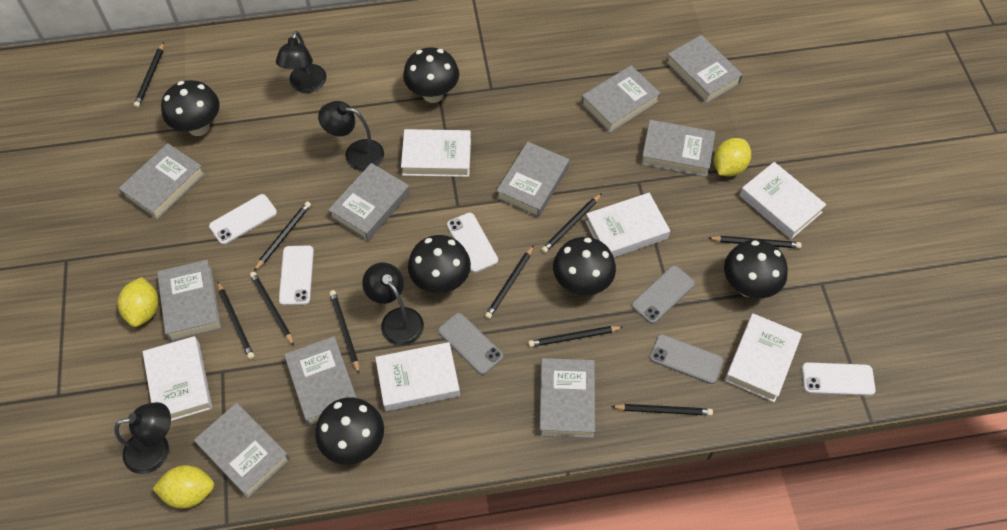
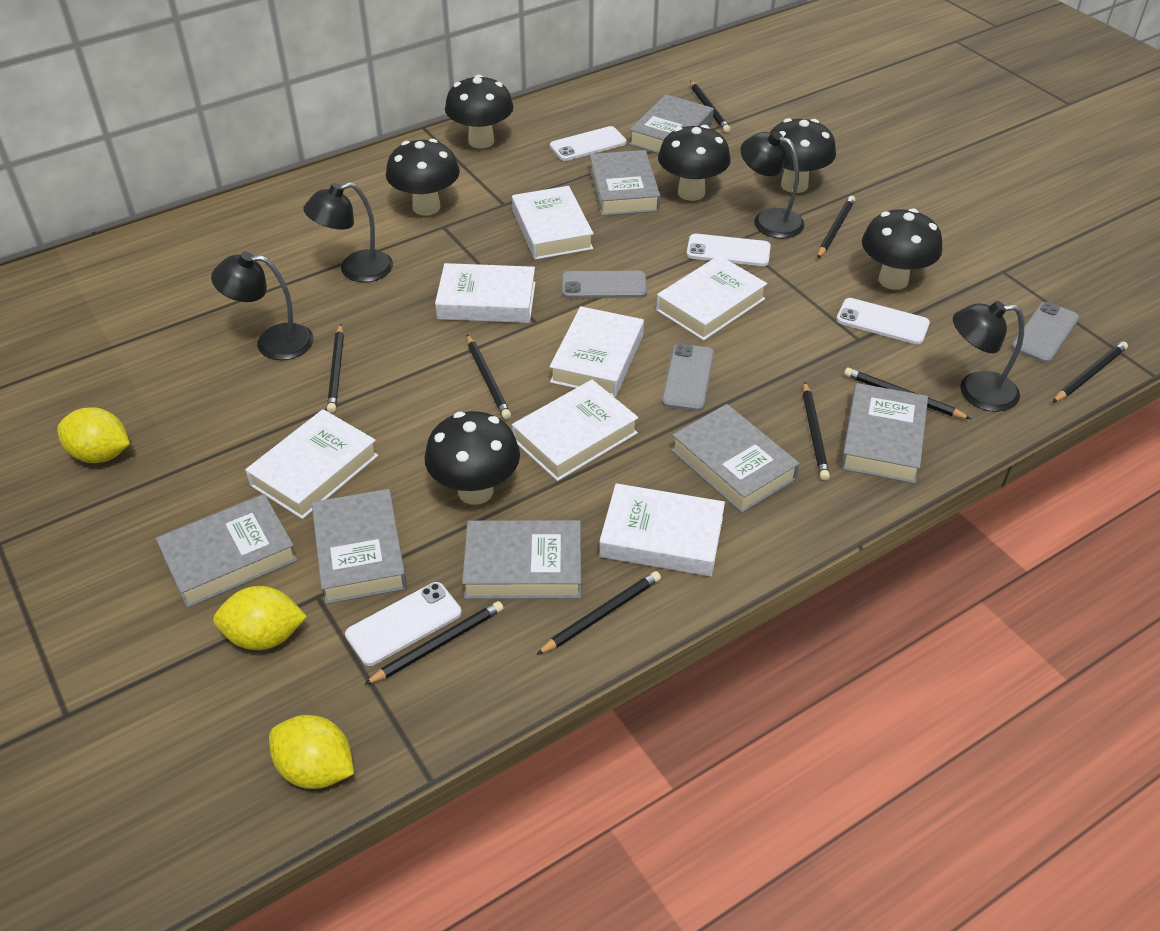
black pencil: 10 -> 9
grey book: 10 -> 7
white book: 6 -> 7

